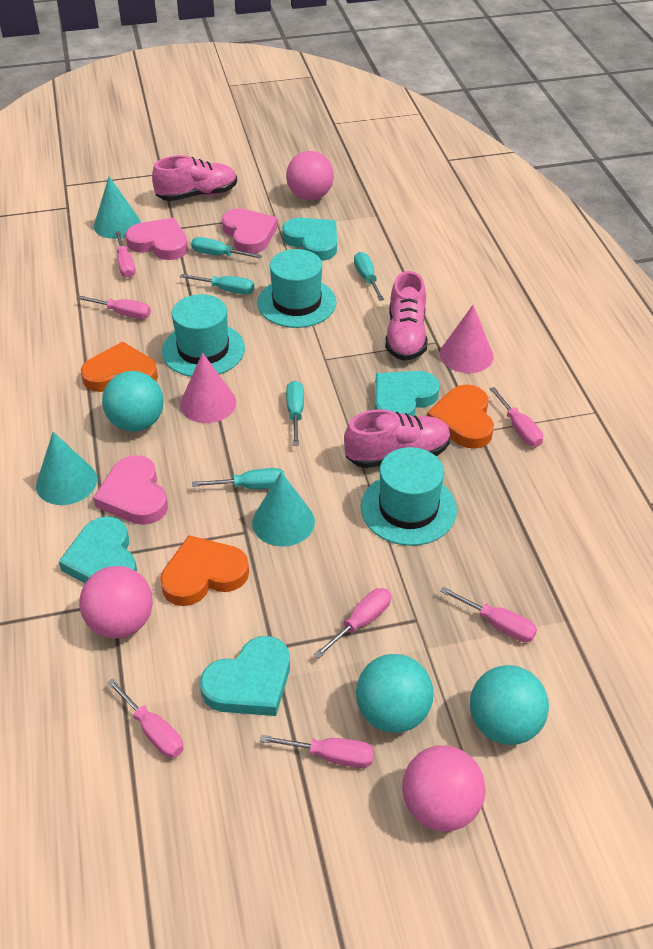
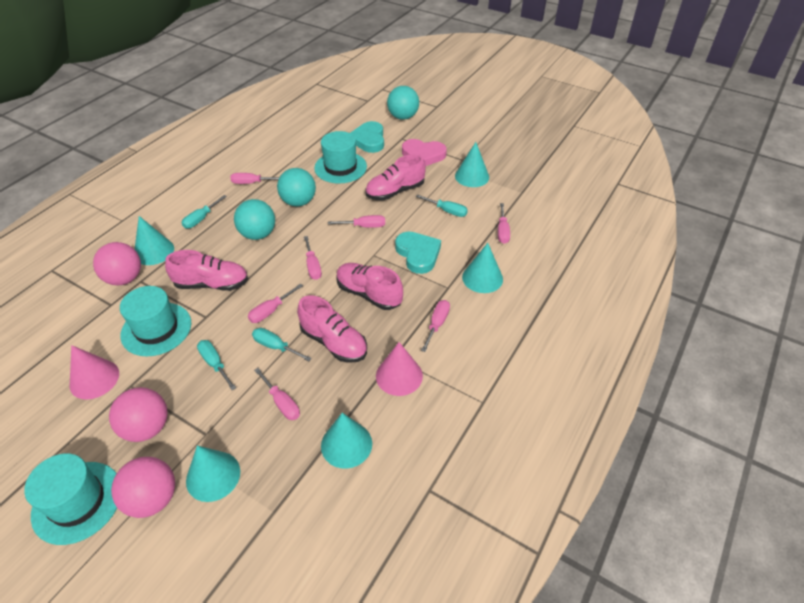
orange heart: 3 -> 0
pink heart: 3 -> 1
pink shoe: 3 -> 4
turquoise cone: 3 -> 5
turquoise heart: 4 -> 2
turquoise screwdriver: 5 -> 4

